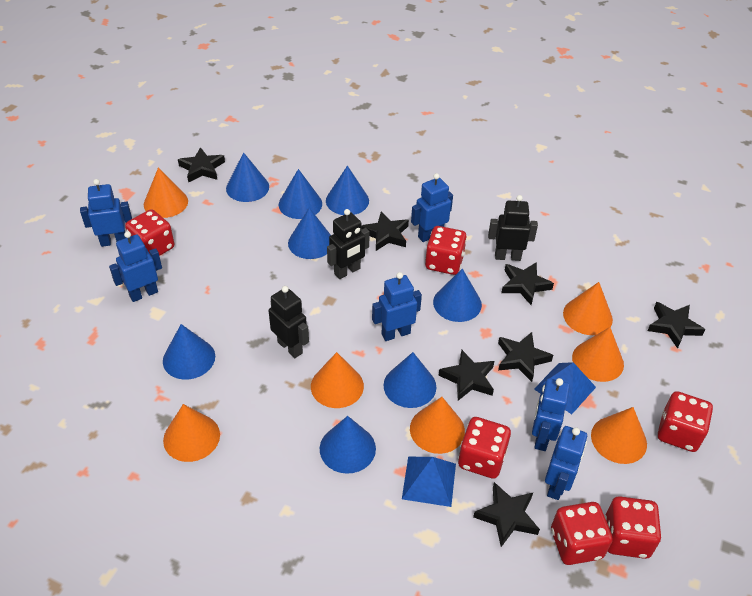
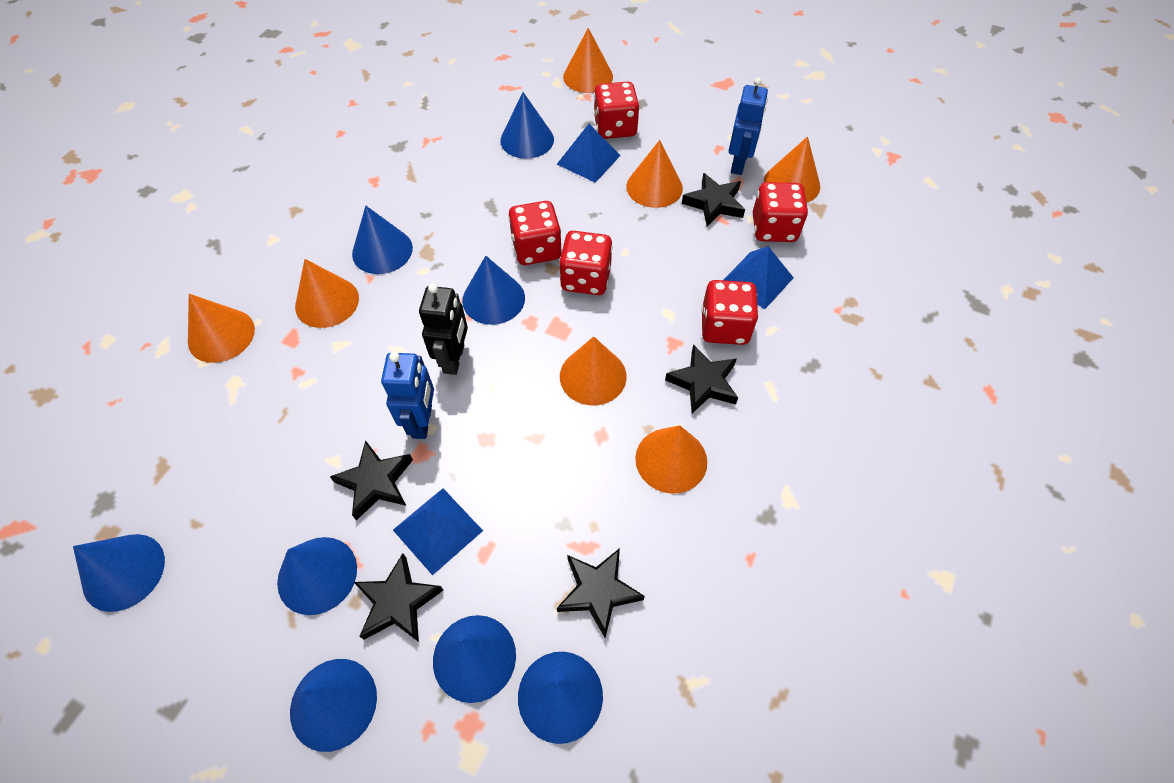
black robot: 3 -> 1
black star: 7 -> 5
blue pyramid: 2 -> 3
blue robot: 6 -> 2
red dice: 6 -> 5

